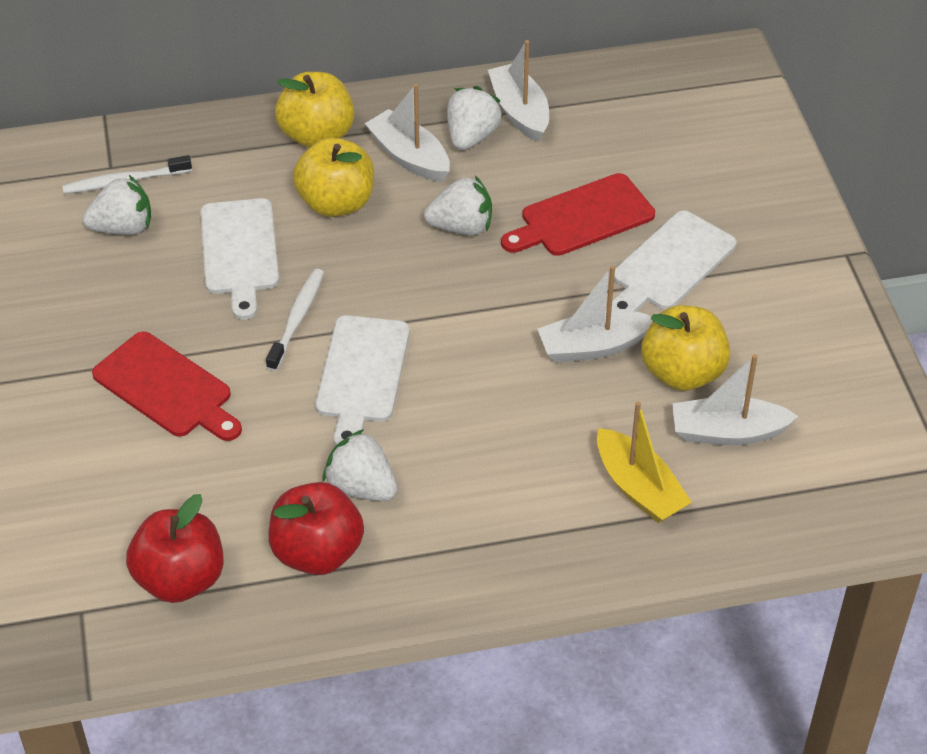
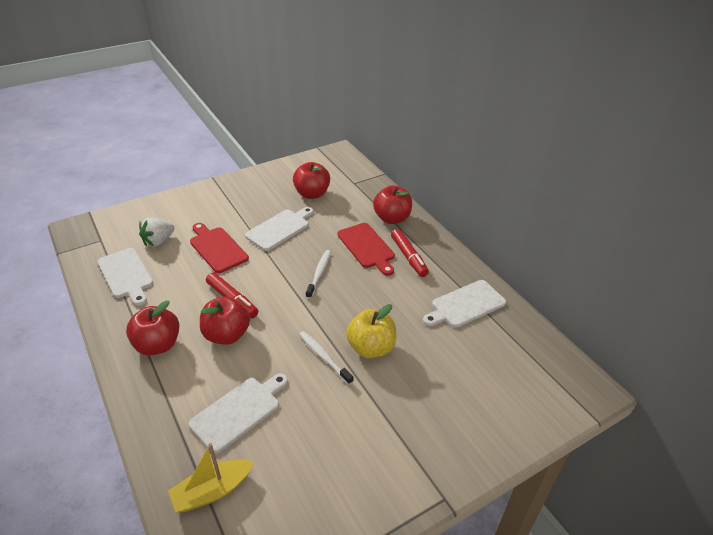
red apple: 2 -> 4
red marker: 0 -> 2
white boat: 4 -> 0
white cutting board: 3 -> 4
white strawberry: 4 -> 1
yellow apple: 3 -> 1

